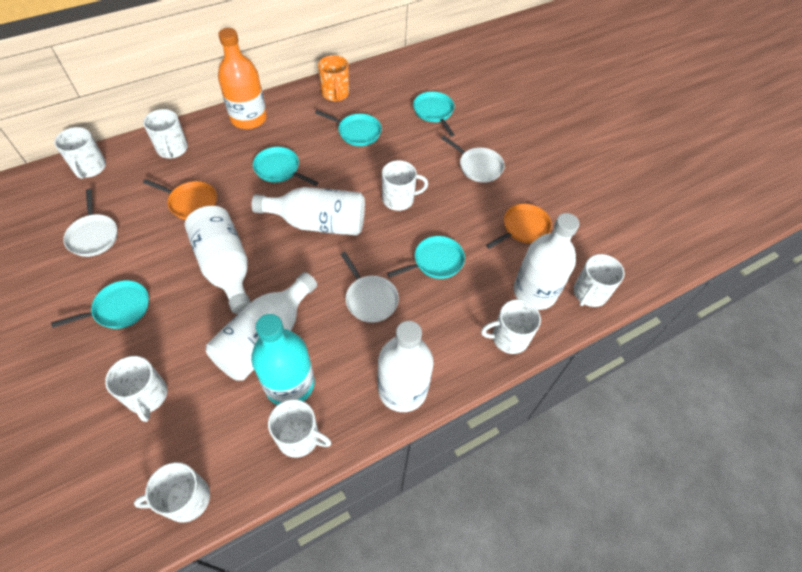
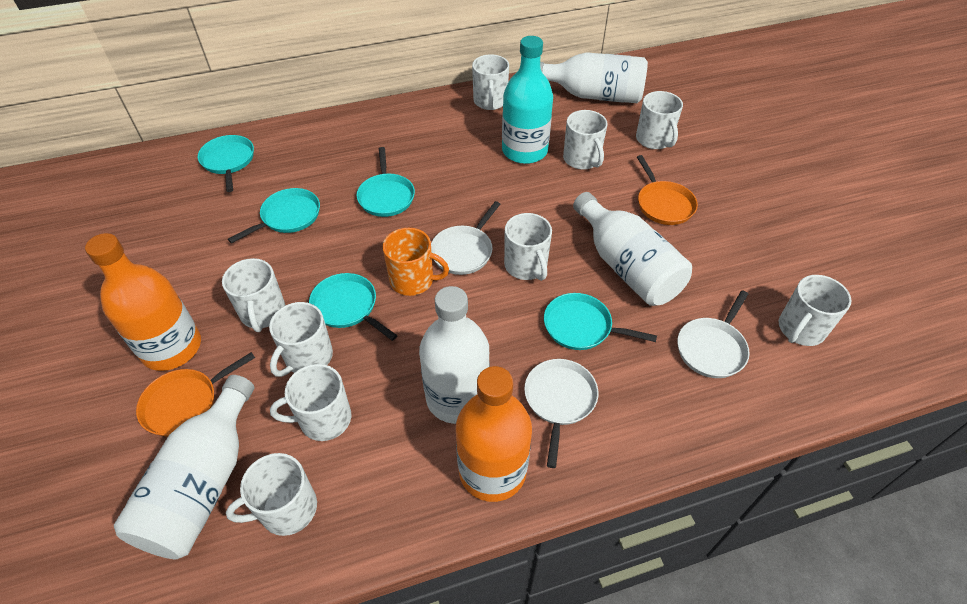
orange bottle: 1 -> 2
white bottle: 5 -> 4
white mug: 8 -> 9

